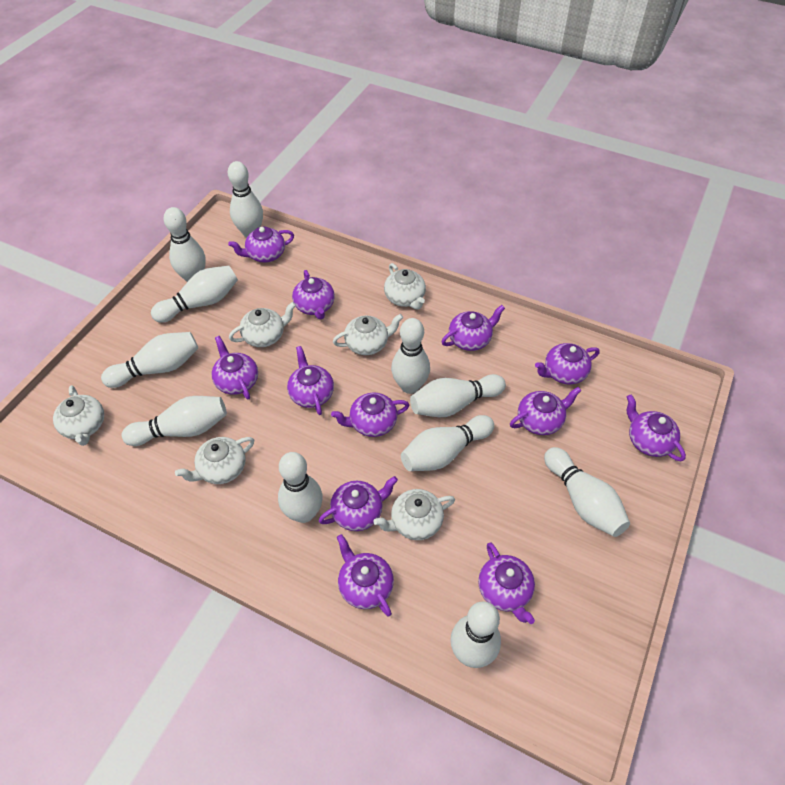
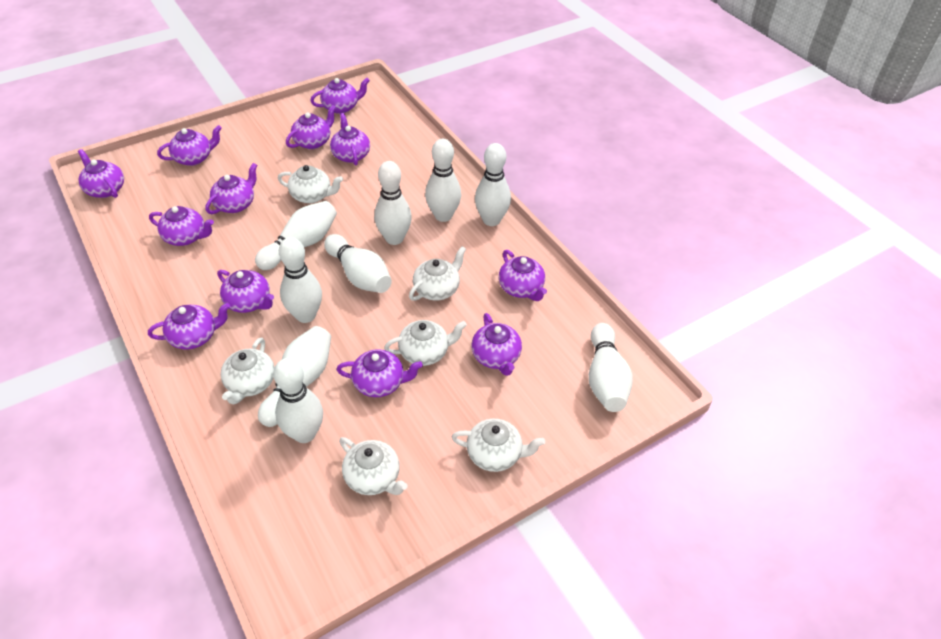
white bowling pin: 11 -> 9

